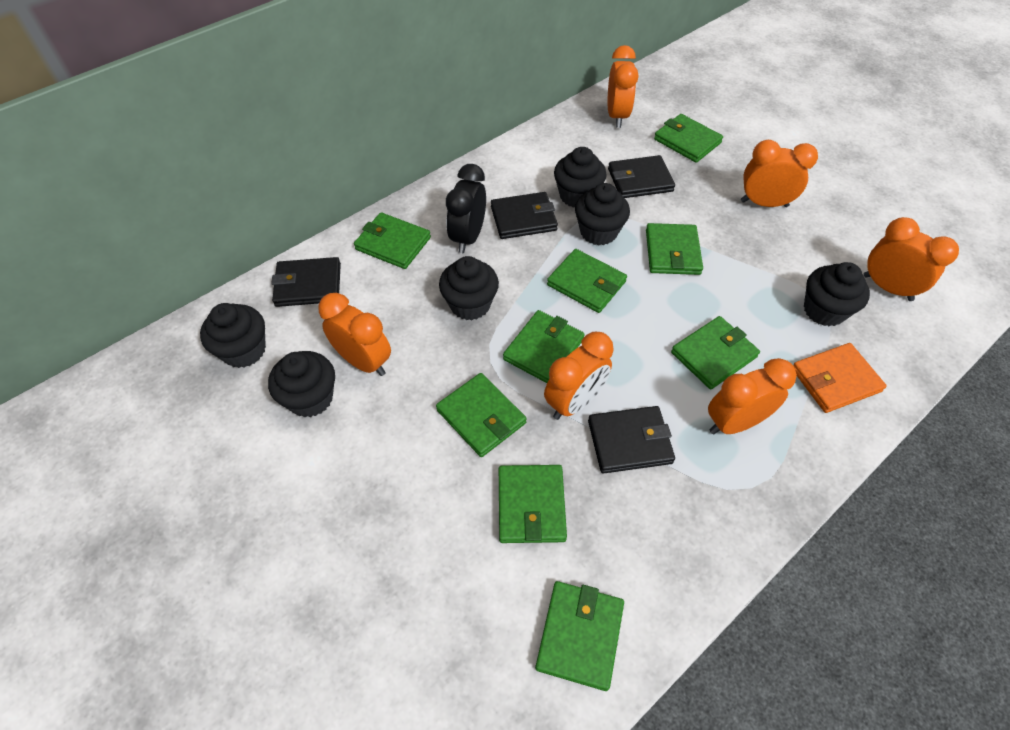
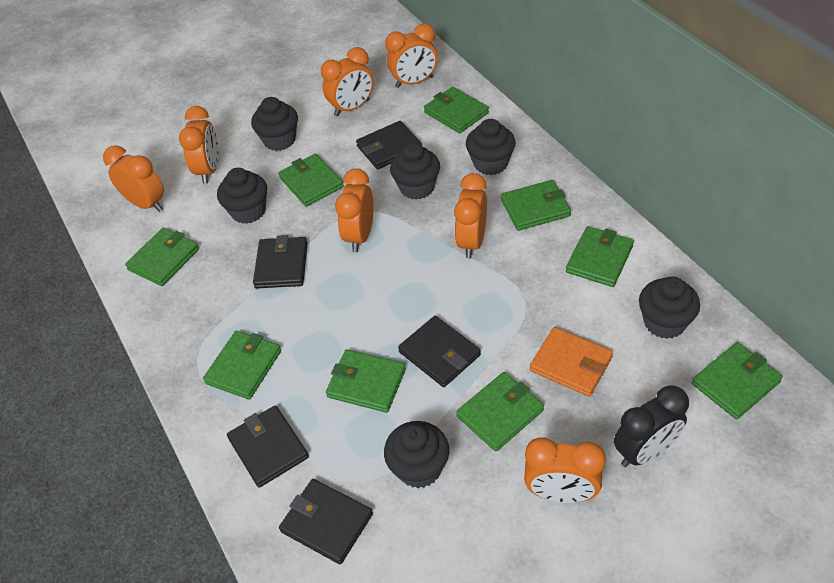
black wallet: 4 -> 5
orange clock: 6 -> 7

